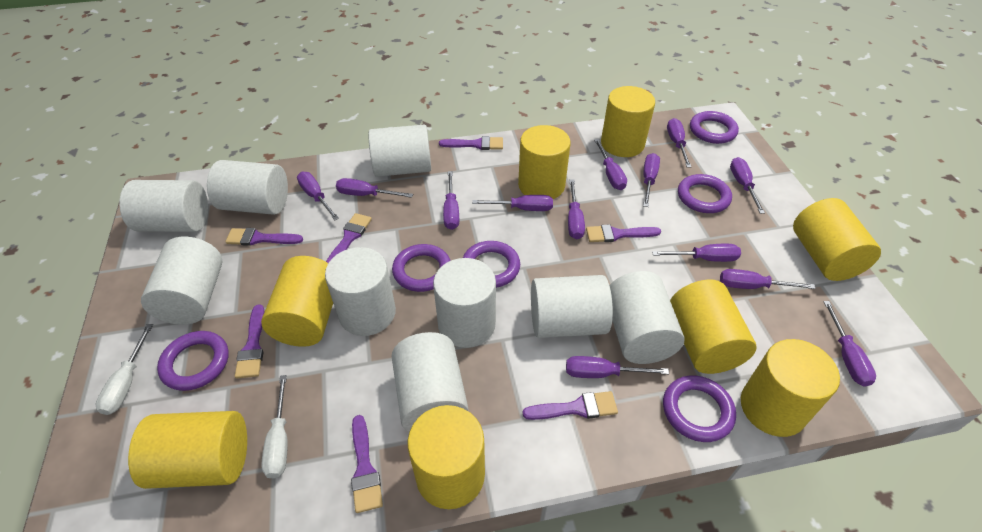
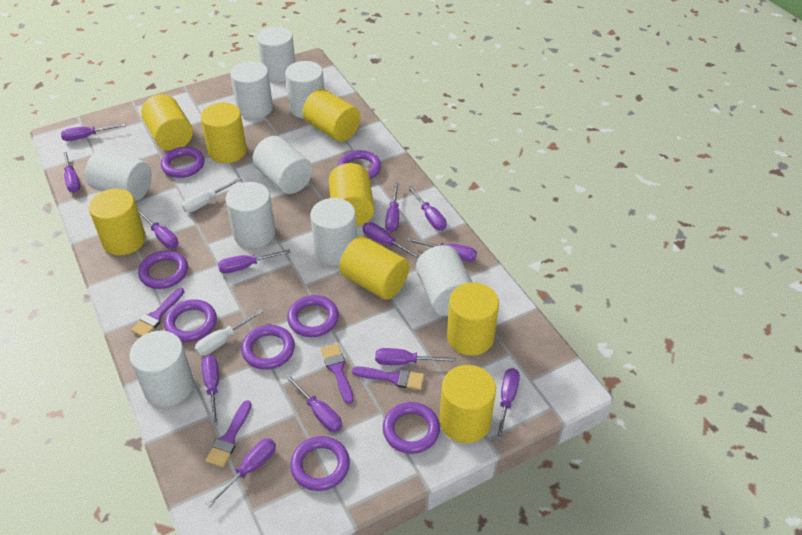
purple brush: 7 -> 4
purple ring: 6 -> 8

